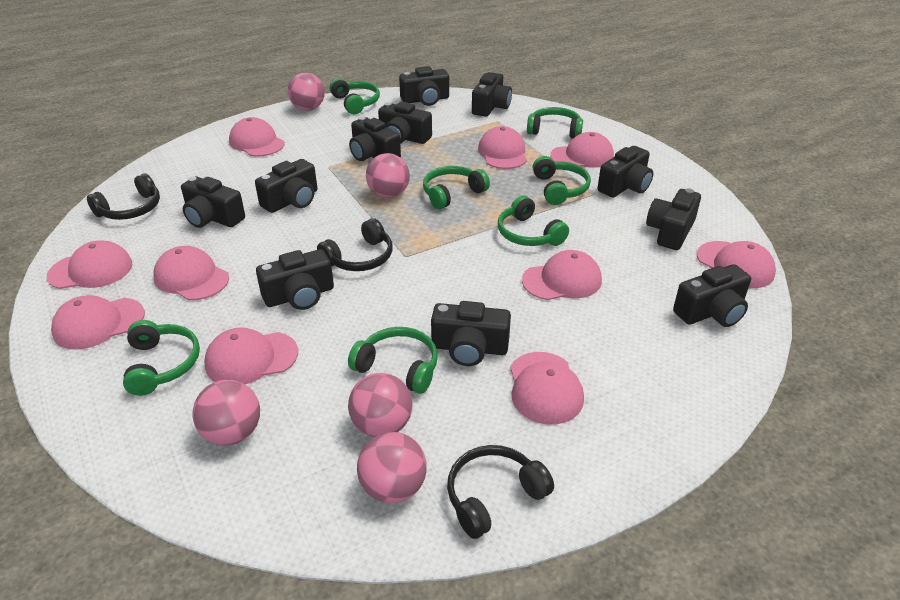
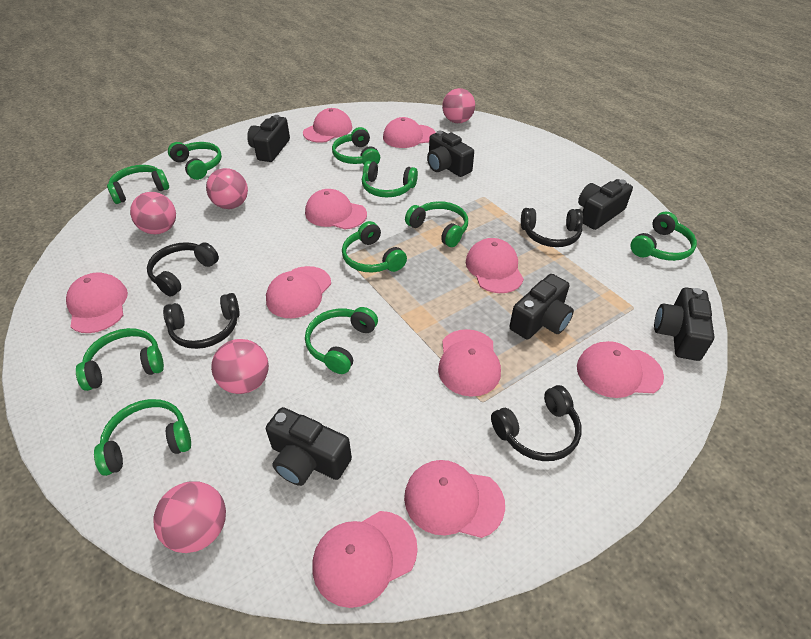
black camera: 11 -> 6
black headphones: 3 -> 4
green headphones: 7 -> 10

